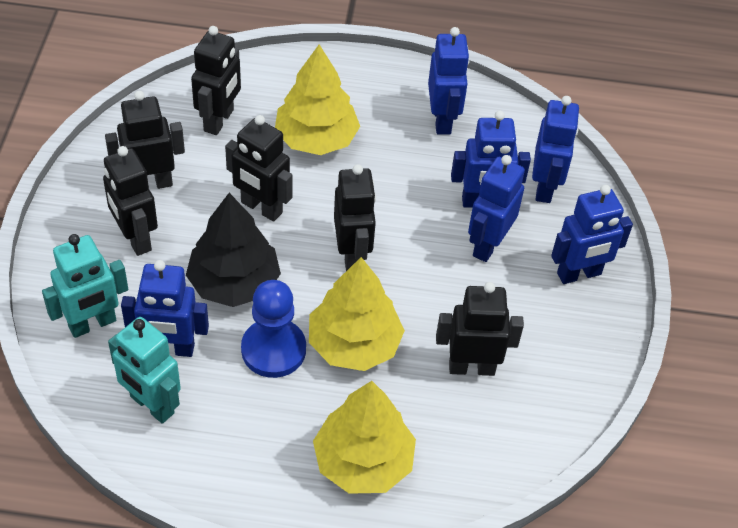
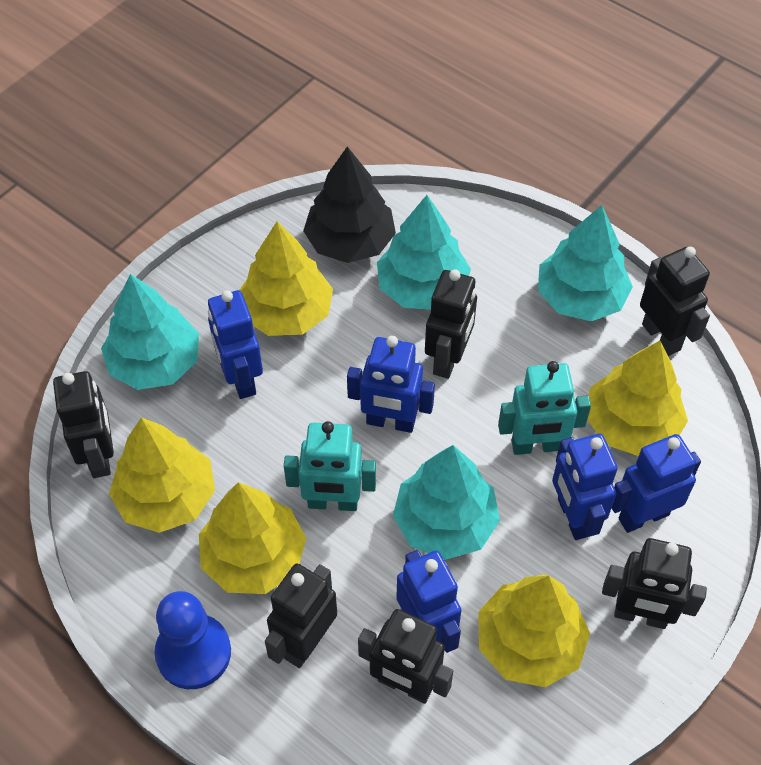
blue robot: 6 -> 5
turquoise tree: 0 -> 4
yellow tree: 3 -> 5

